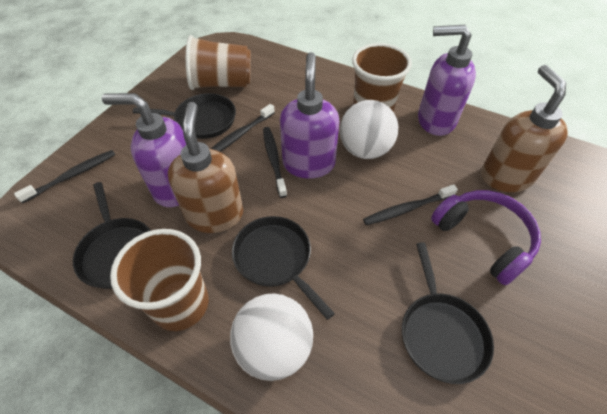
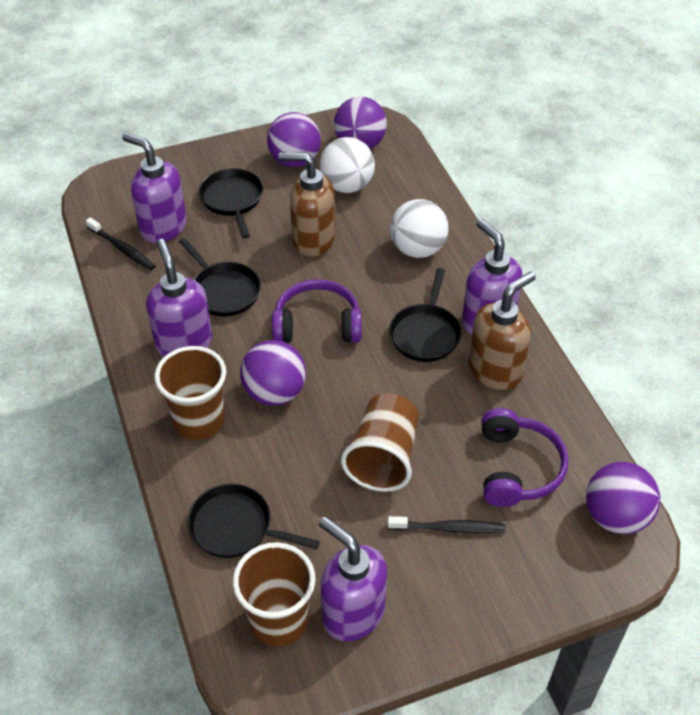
black toothbrush: 4 -> 2
purple ball: 0 -> 4
purple headphones: 1 -> 2
purple soap dispenser: 3 -> 4

